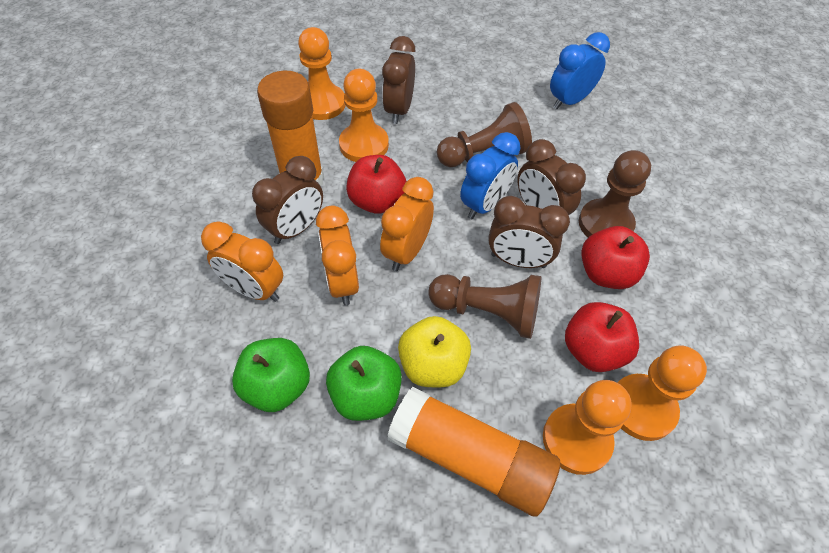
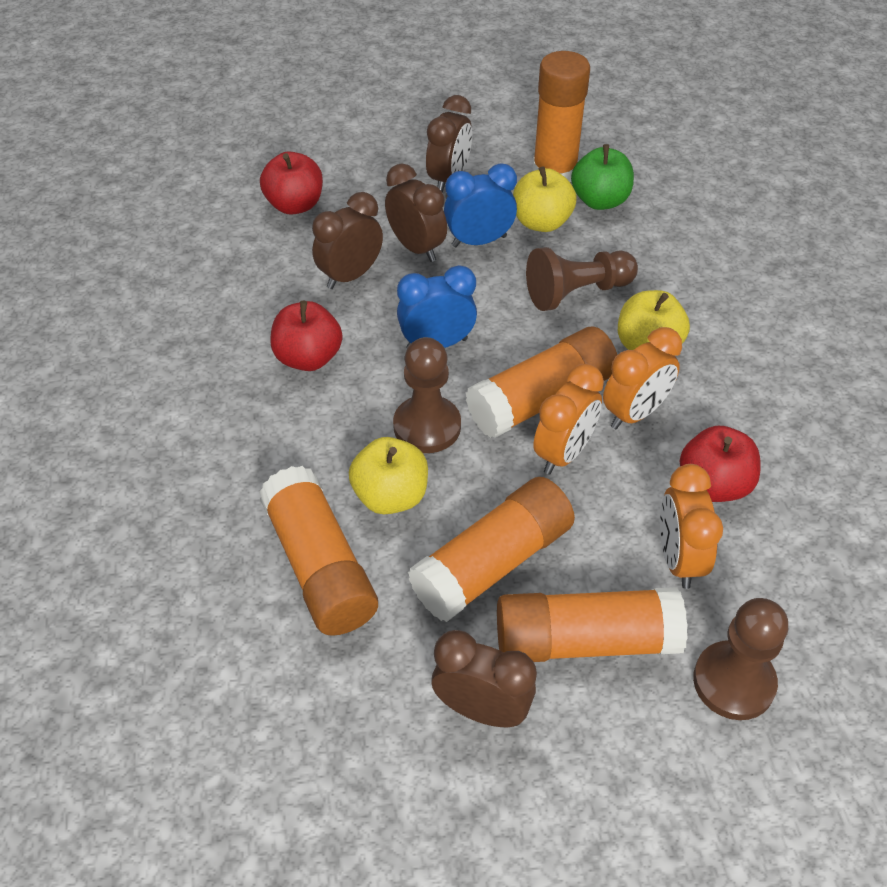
green apple: 2 -> 1
orange glue stick: 2 -> 5
orange pawn: 4 -> 0
yellow apple: 1 -> 3

